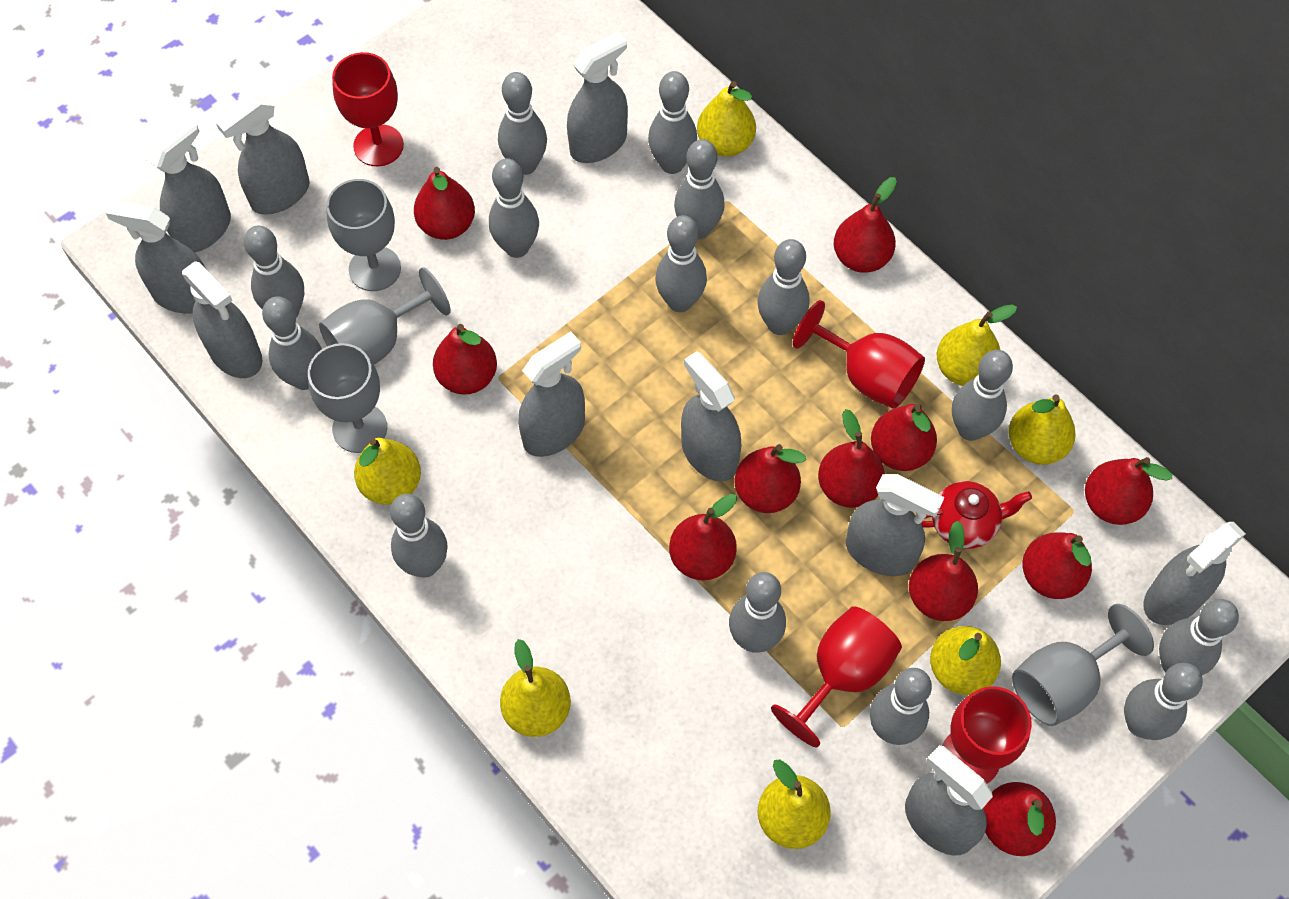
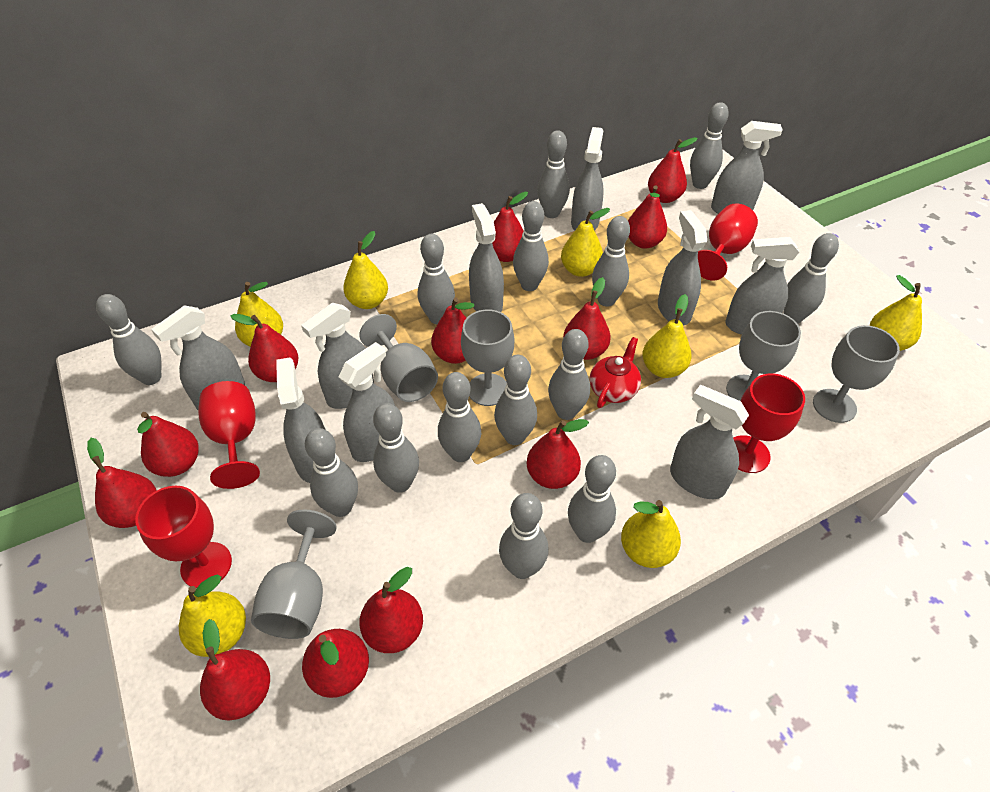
grey goblet: 4 -> 5
red pear: 11 -> 12

